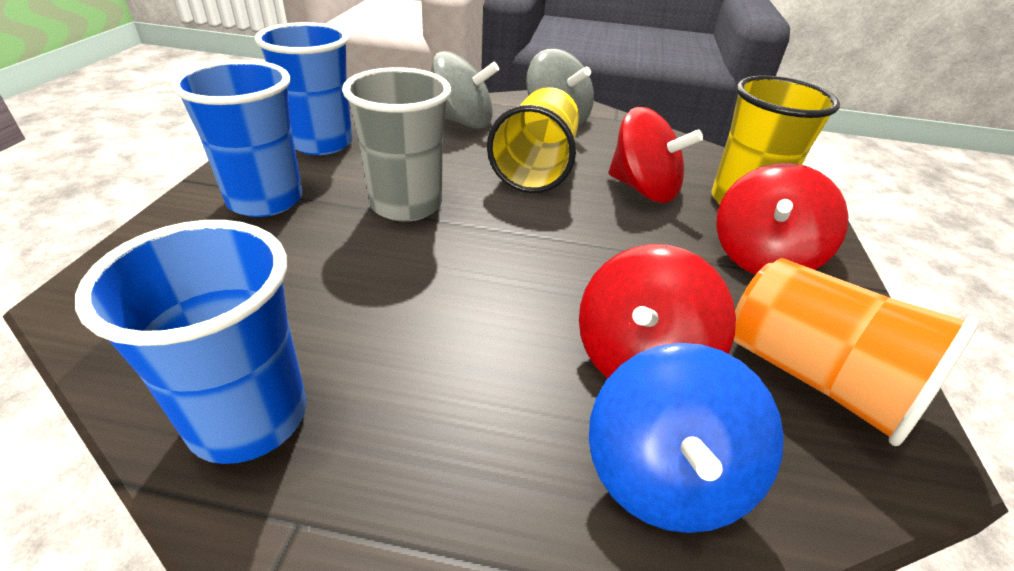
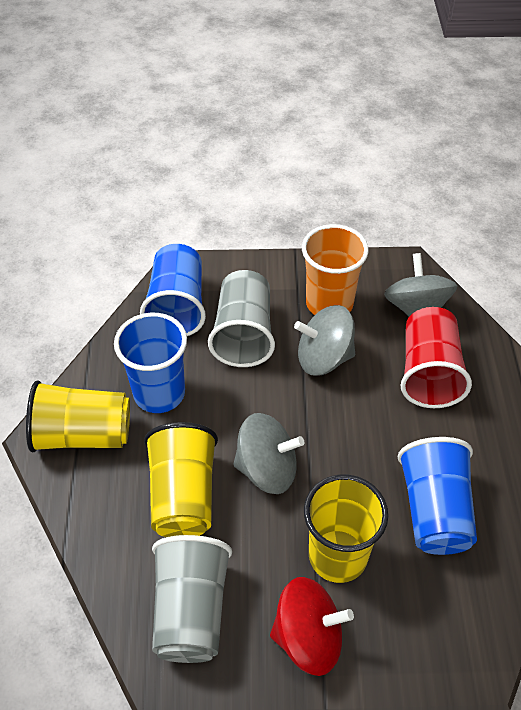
blue spinning top: 1 -> 0
grey cup: 1 -> 2
grey spinning top: 2 -> 3
red cup: 0 -> 1
red spinning top: 3 -> 1
yellow cup: 2 -> 3

